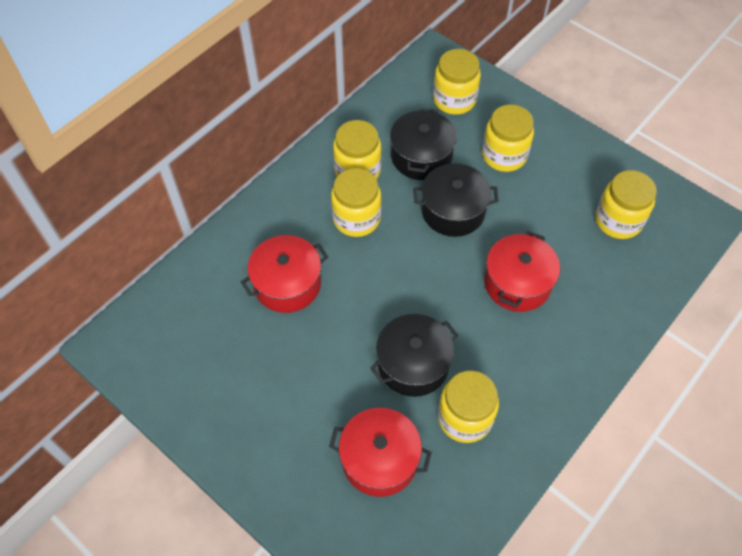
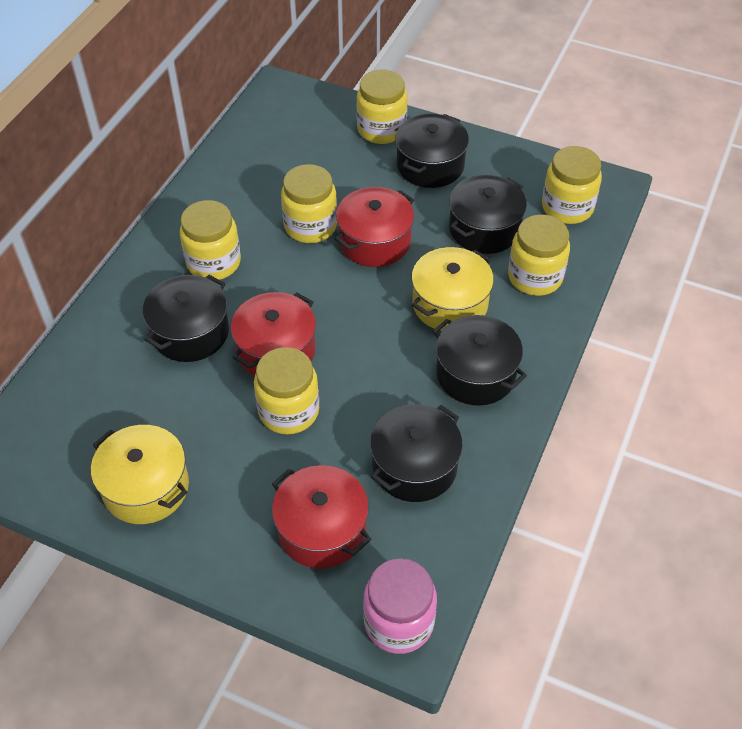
black pot: 3 -> 5
pink jar: 0 -> 1
yellow pot: 0 -> 2

